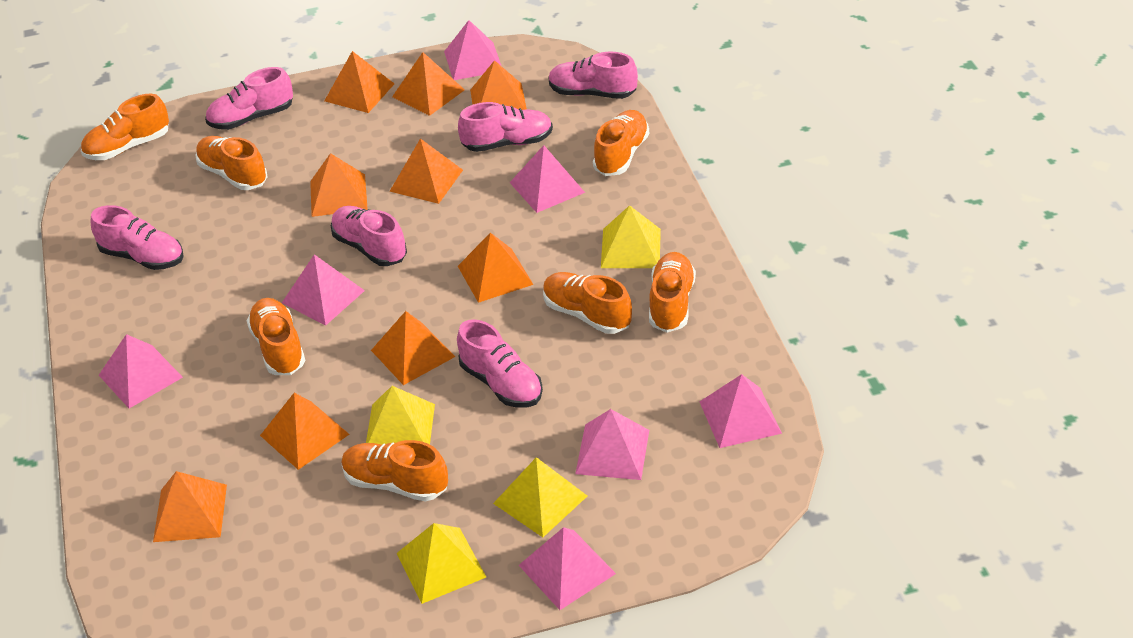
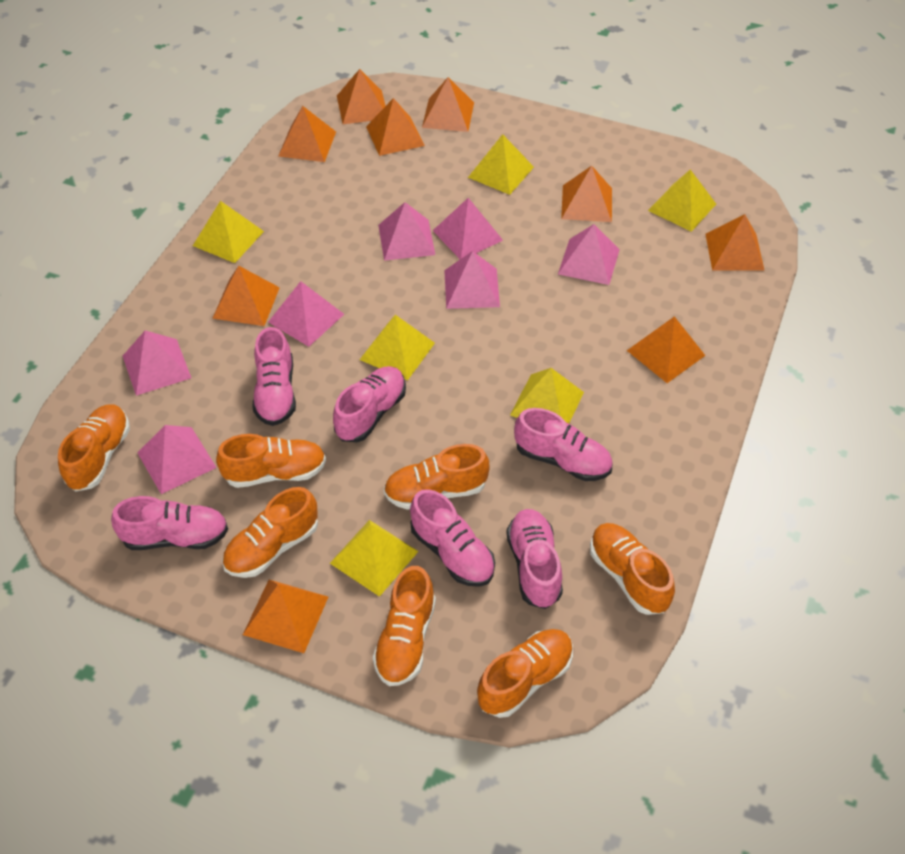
yellow pyramid: 4 -> 6

